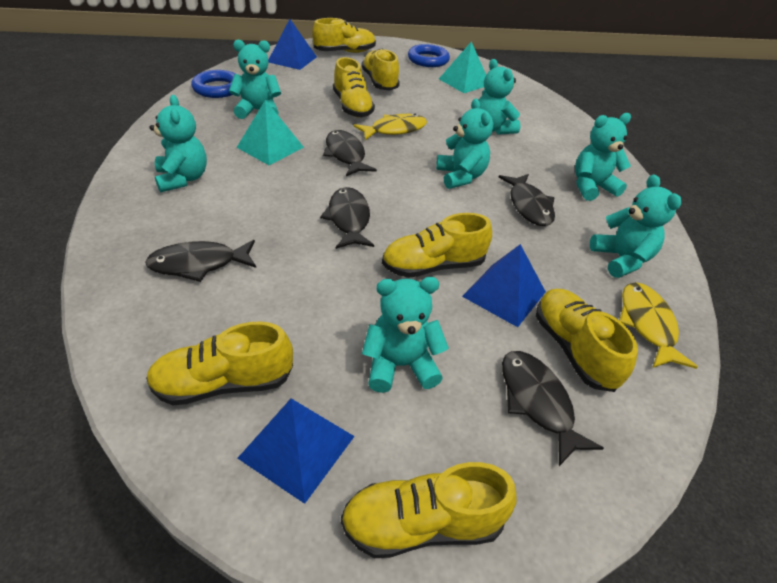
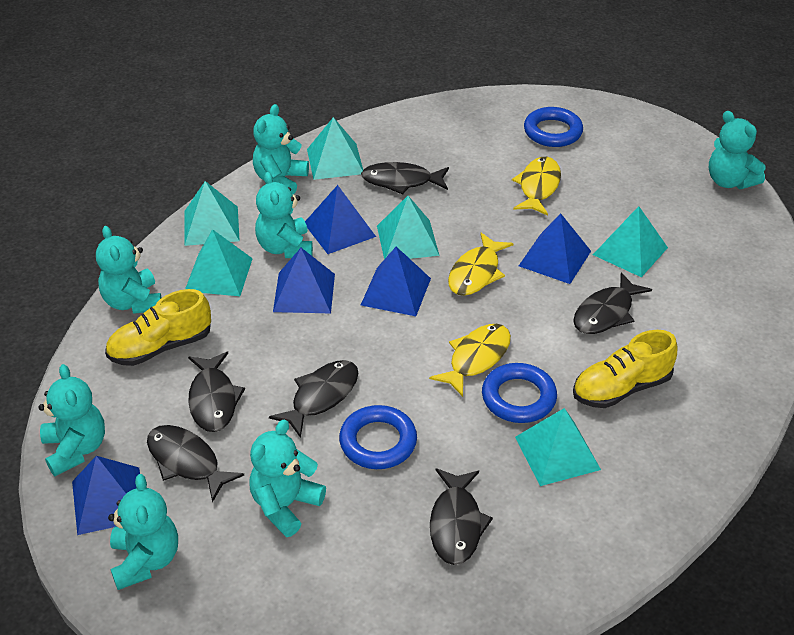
black fish: 5 -> 6
blue pyramid: 3 -> 5
blue ring: 2 -> 3
turquoise pyramid: 2 -> 6
yellow fish: 2 -> 3
yellow shoe: 7 -> 2

